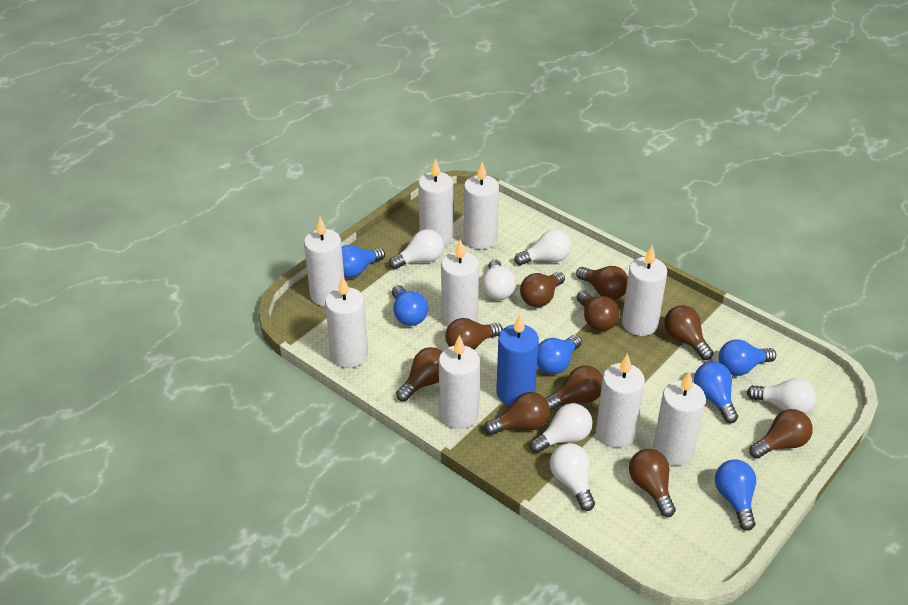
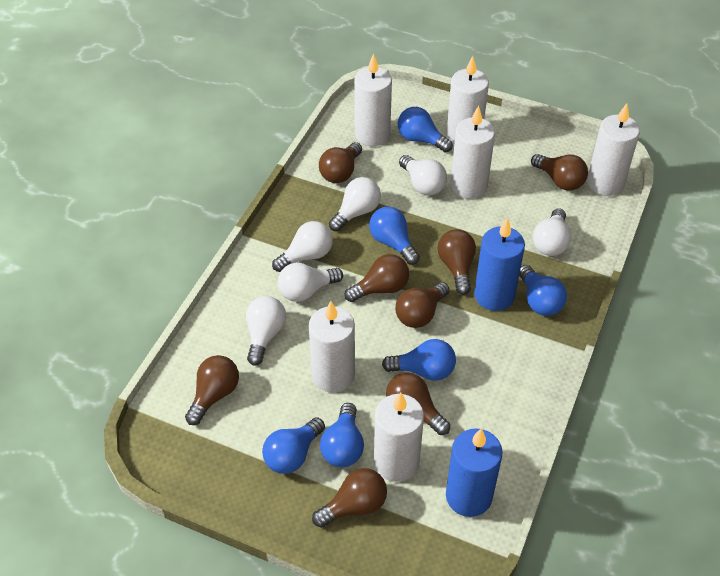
blue candle: 1 -> 2
brown light bulb: 10 -> 8
white candle: 9 -> 6

